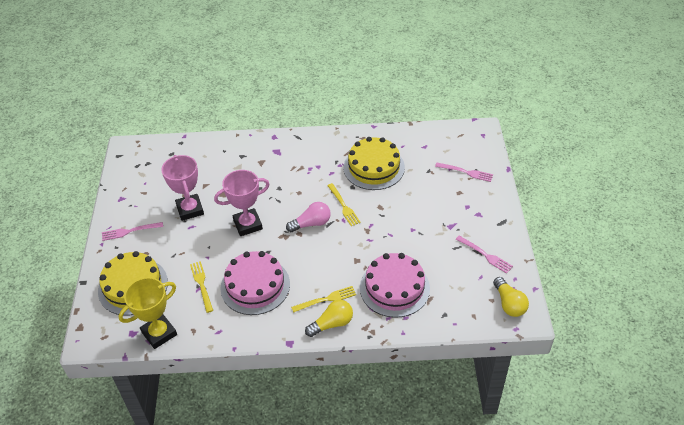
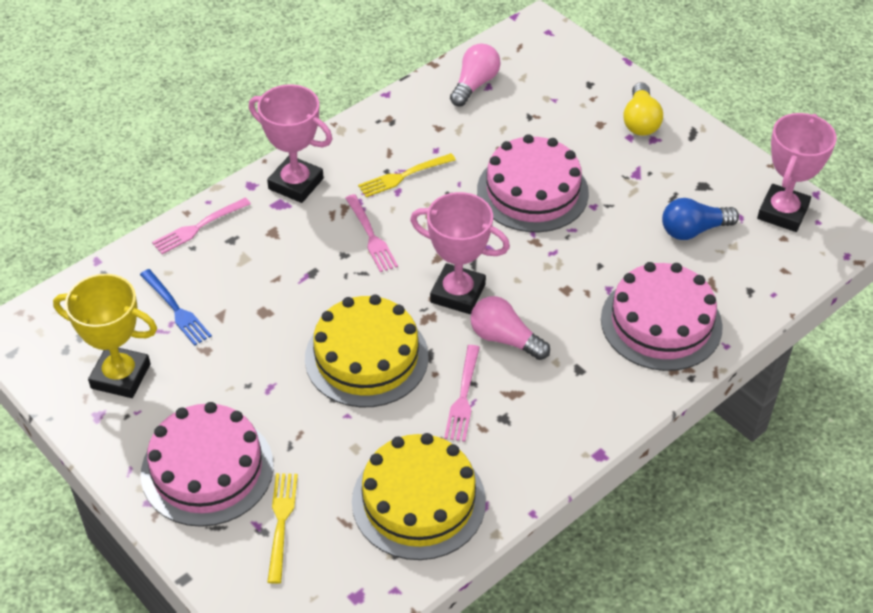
blue fork: 0 -> 1
blue light bulb: 0 -> 1
pink cake: 2 -> 3
pink light bulb: 1 -> 2
pink trophy: 2 -> 3
yellow fork: 3 -> 2
yellow light bulb: 2 -> 1

